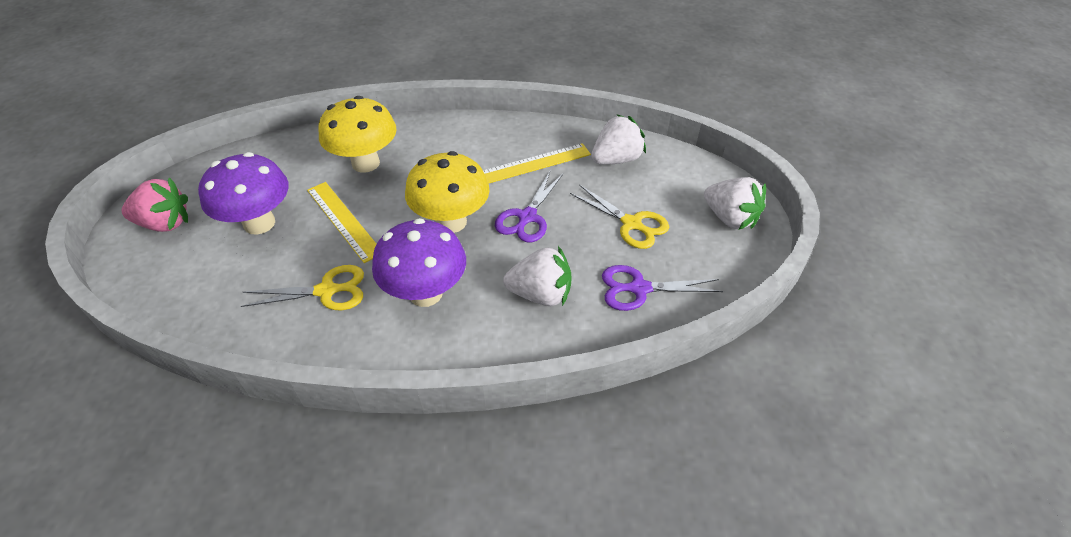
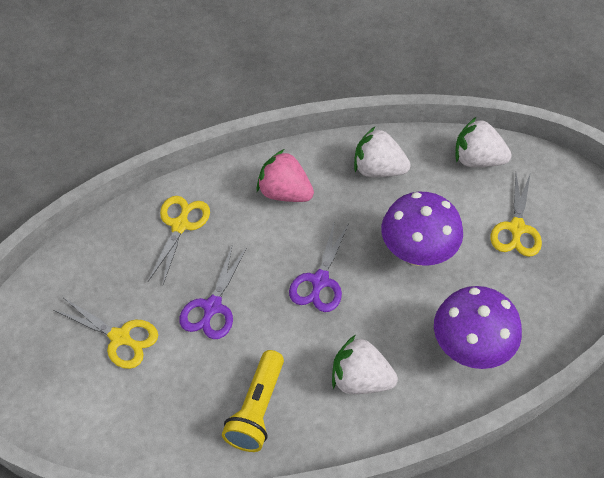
yellow flashlight: 0 -> 1
yellow mushroom: 2 -> 0
yellow ruler: 2 -> 0
yellow scissors: 2 -> 3

